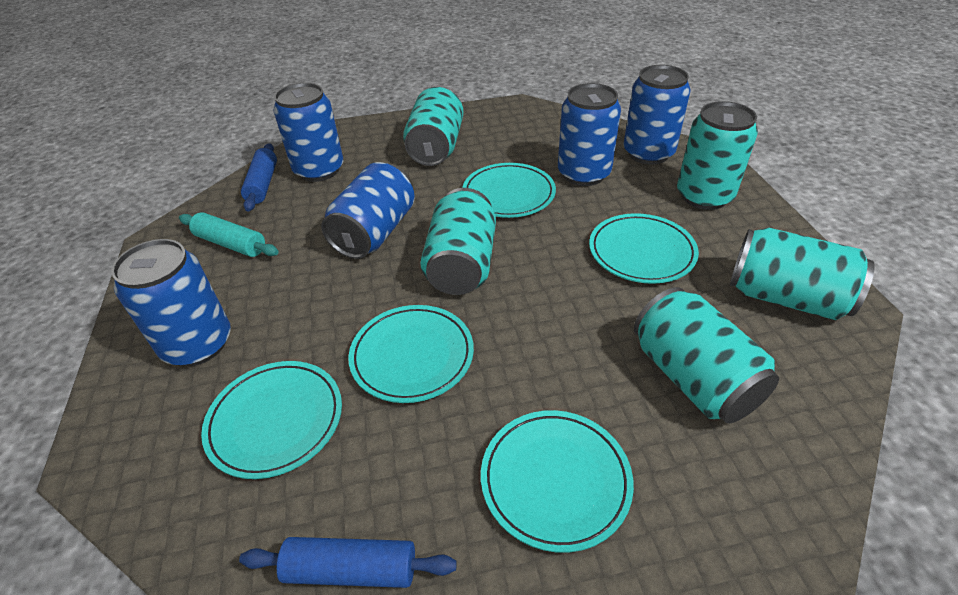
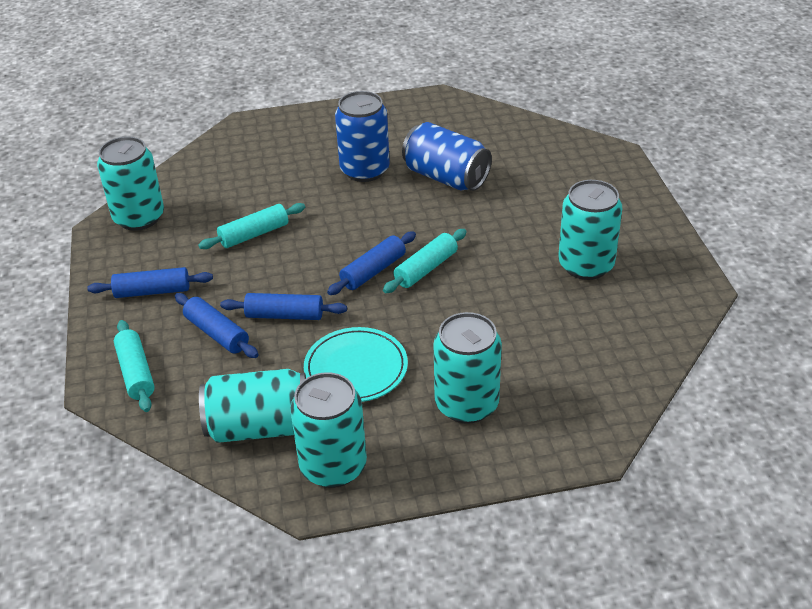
blue can: 5 -> 2
blue rolling pin: 2 -> 4
turquoise plate: 5 -> 1
turquoise rolling pin: 1 -> 3

